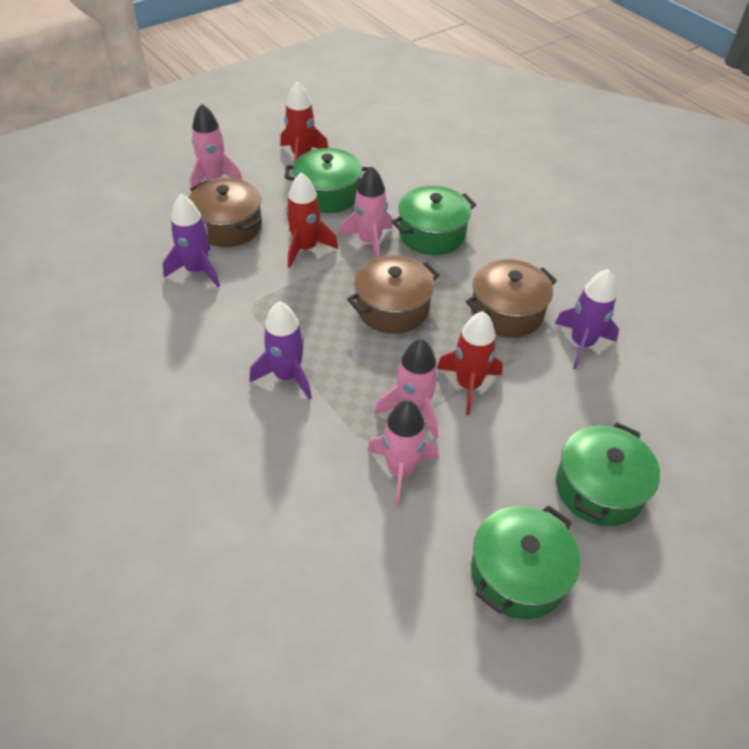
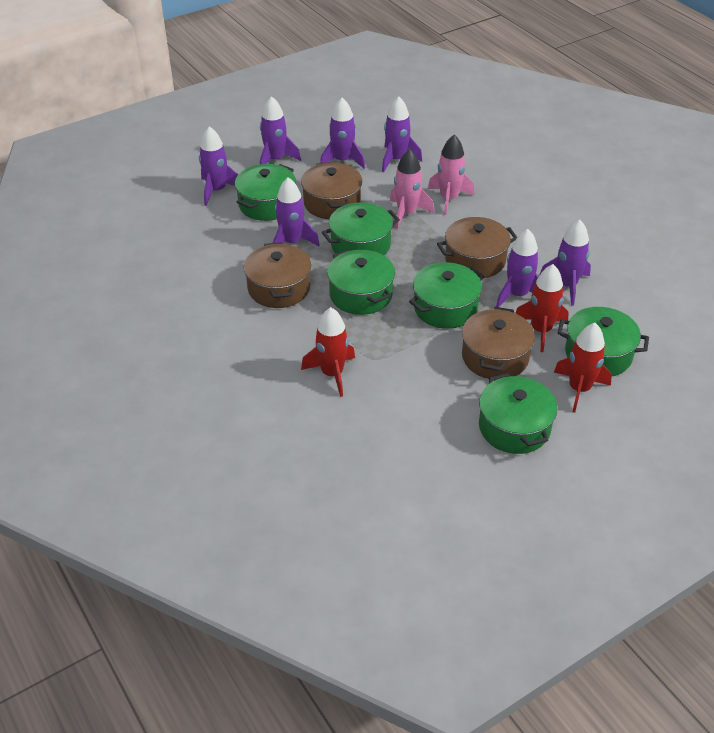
brown pot: 3 -> 4
green pot: 4 -> 6
pink rocket: 4 -> 2
purple rocket: 3 -> 7

